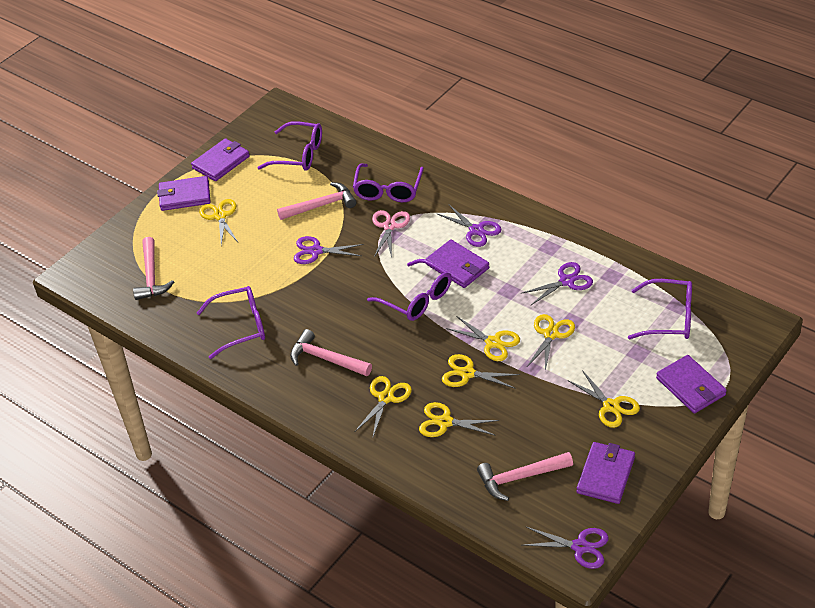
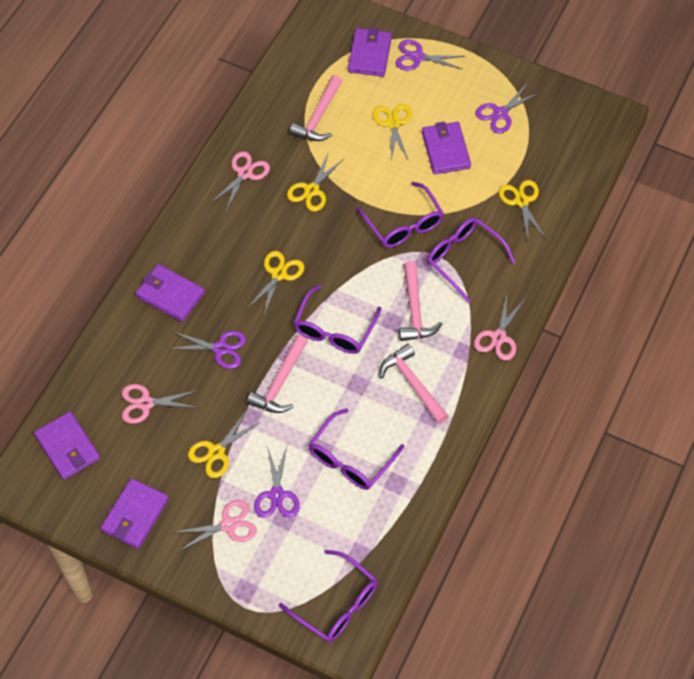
pink scissors: 1 -> 4
yellow scissors: 7 -> 5

